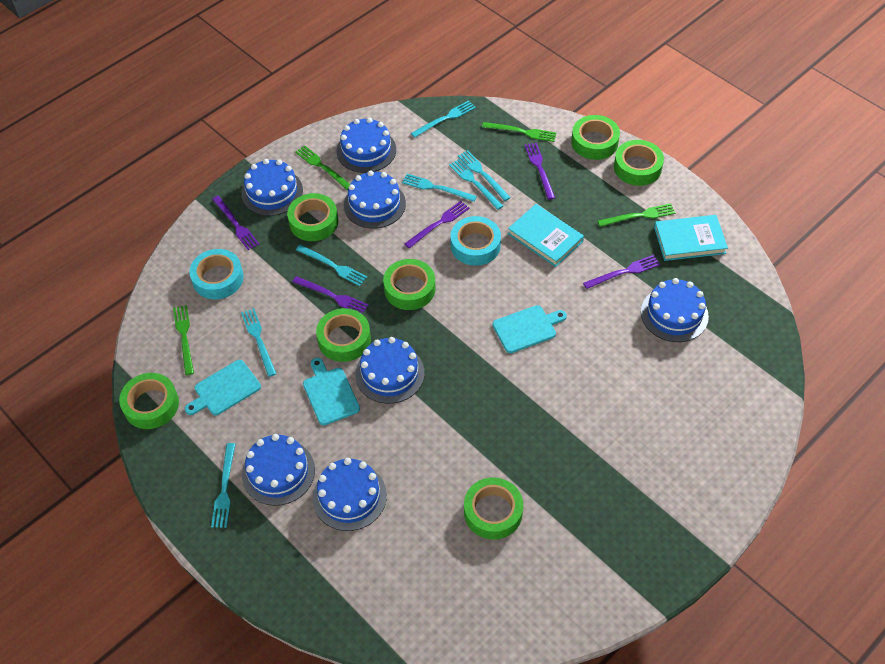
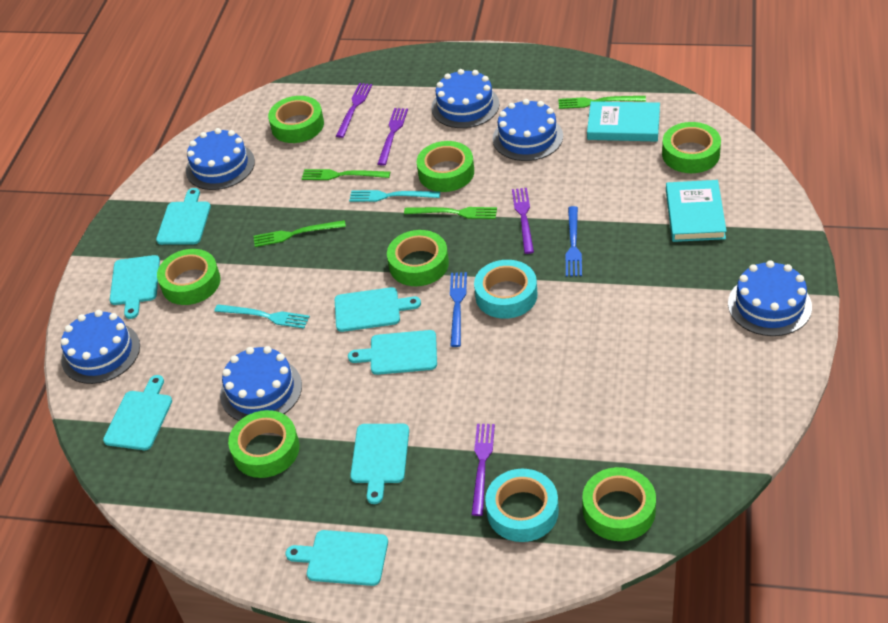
blue cake: 7 -> 6
blue fork: 0 -> 2
purple fork: 5 -> 4
turquoise cutting board: 3 -> 7
turquoise fork: 7 -> 2

